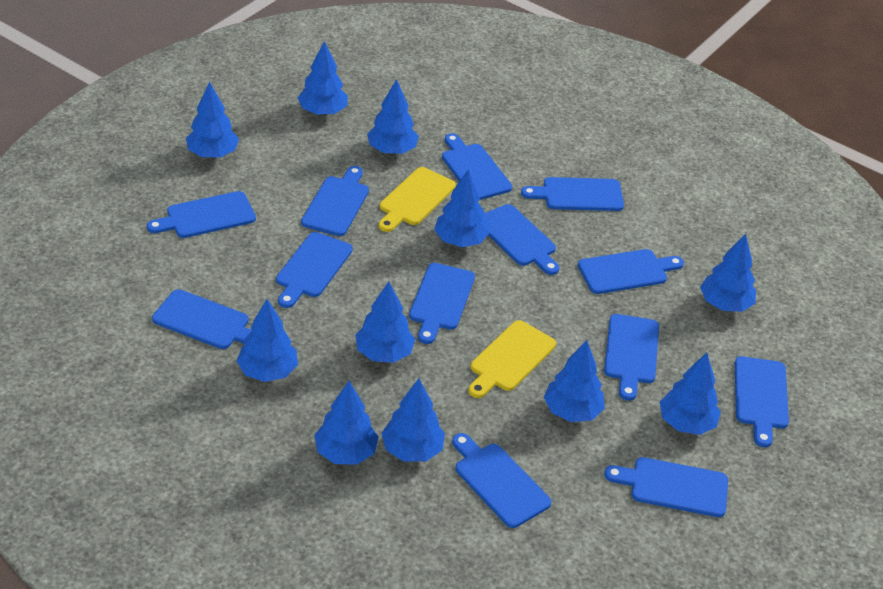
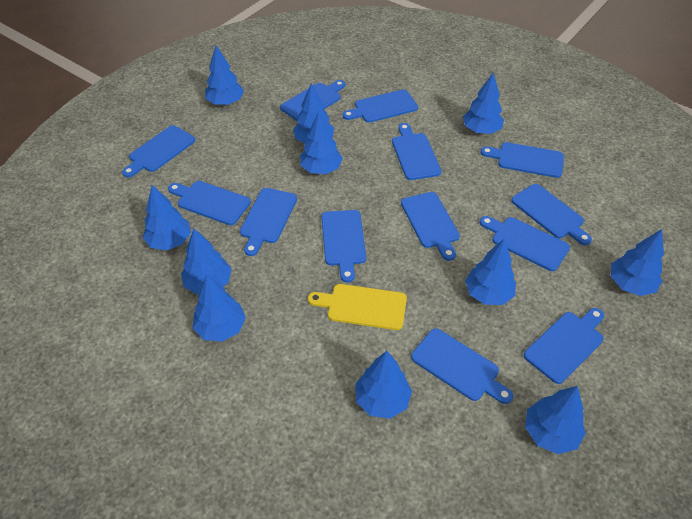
yellow cutting board: 2 -> 1

